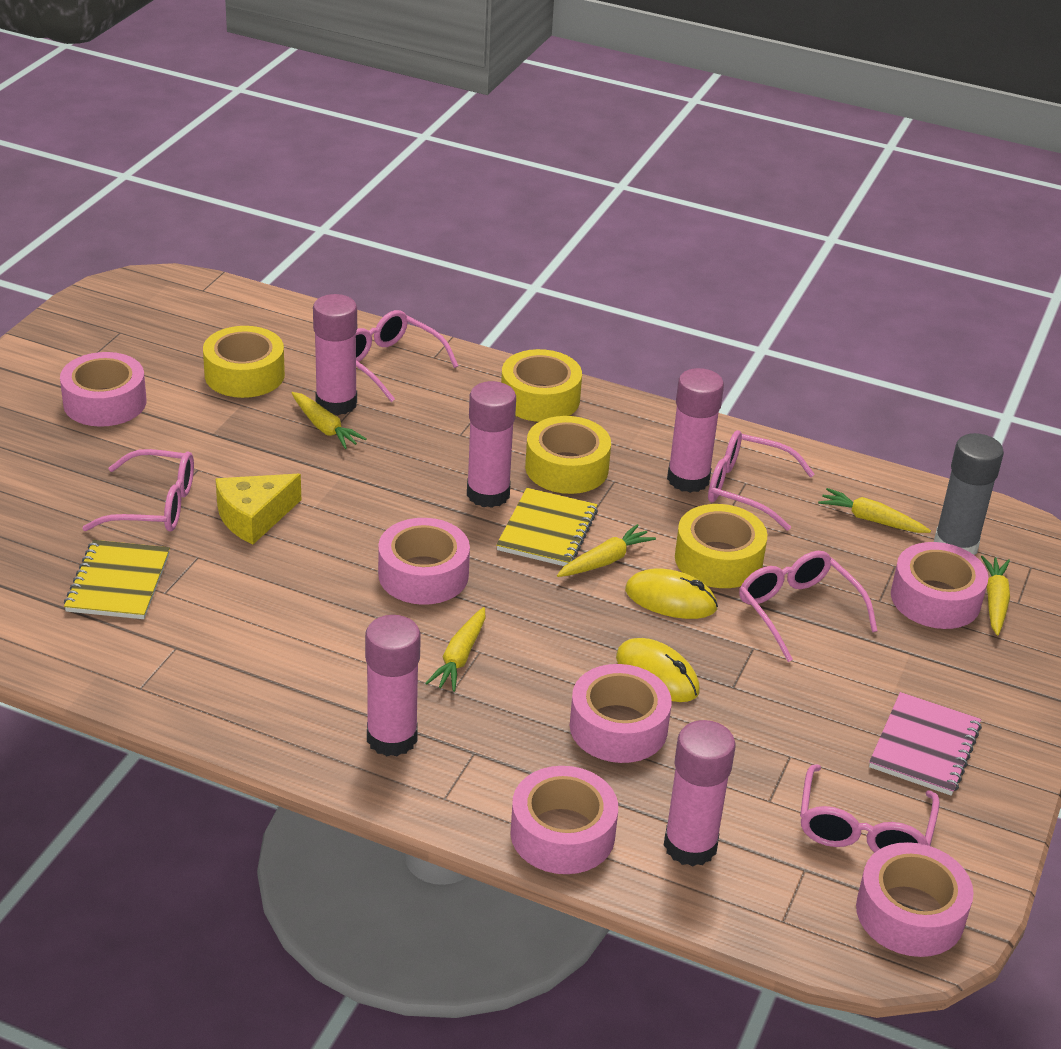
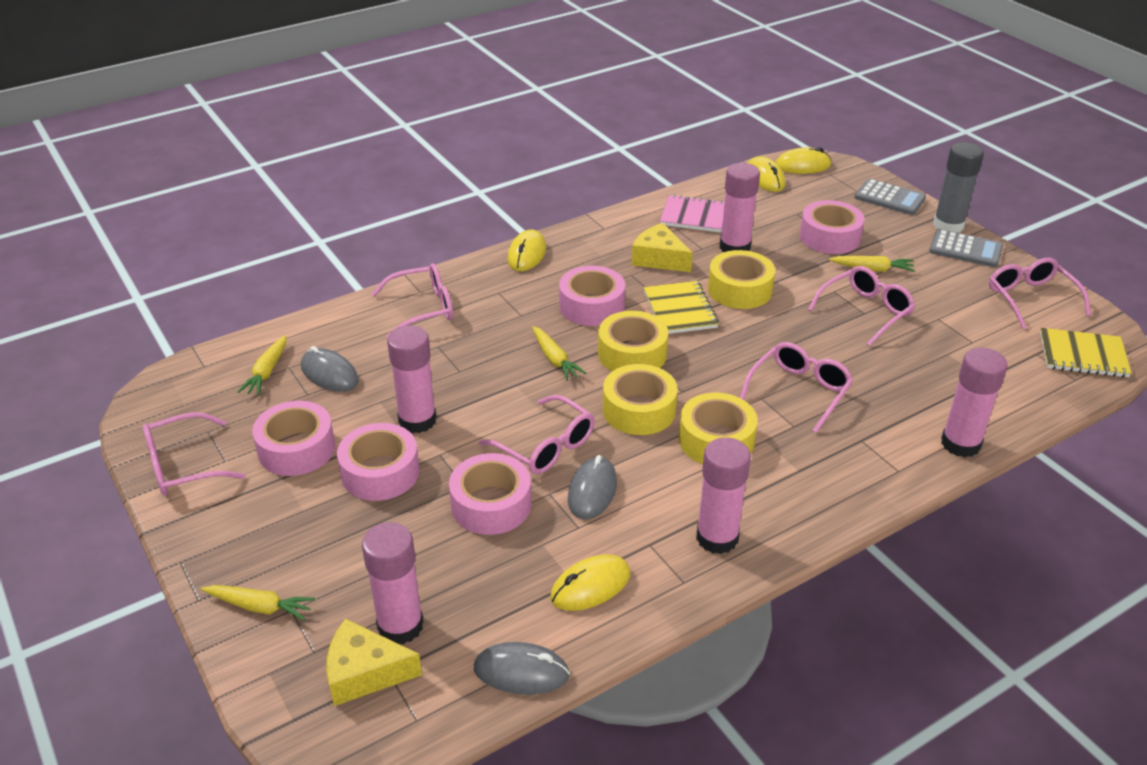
grey calculator: 0 -> 2
grey mouse: 0 -> 3
pink glasses: 5 -> 6
pink tape: 6 -> 5
yellow carrot: 5 -> 4
yellow cheese: 1 -> 2
yellow mouse: 2 -> 4

